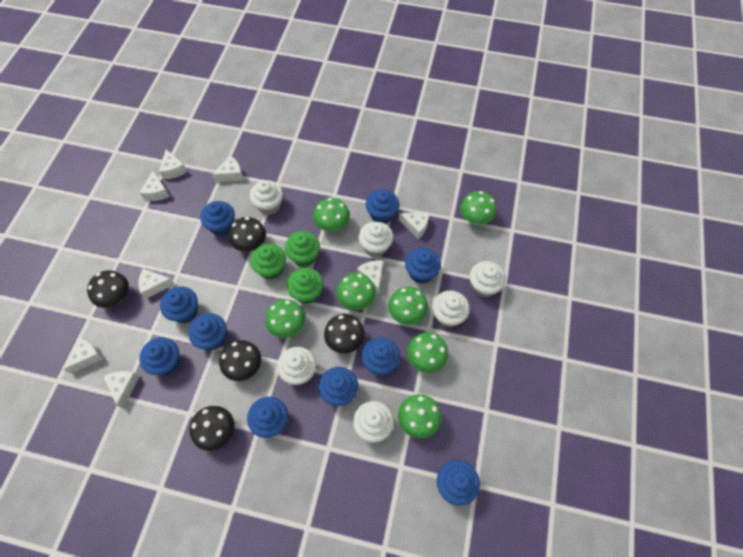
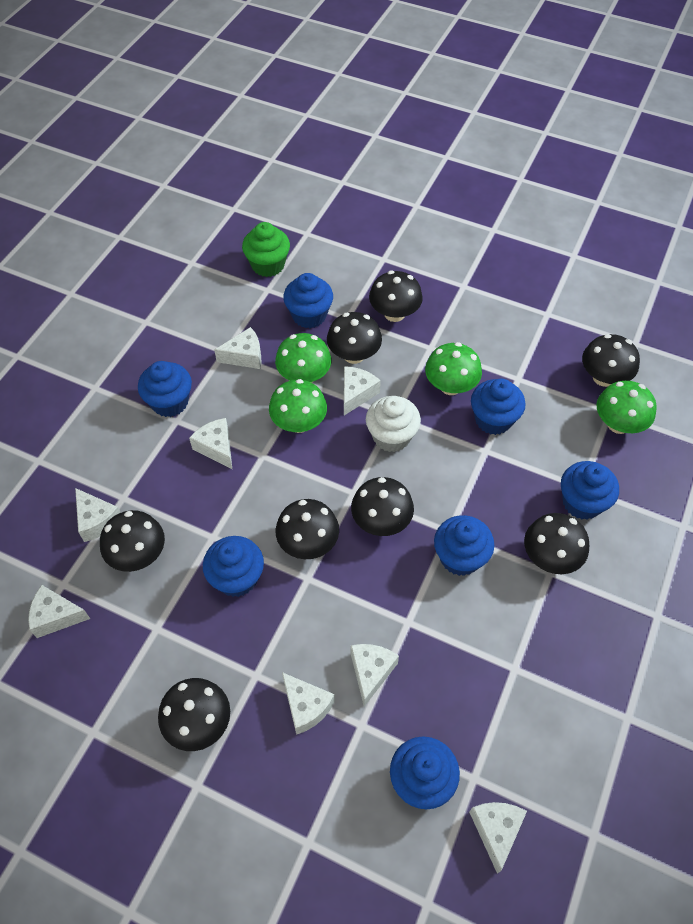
black mushroom: 5 -> 8
blue cupcake: 10 -> 7
green cupcake: 3 -> 1
green mushroom: 7 -> 4
white cupcake: 6 -> 1

